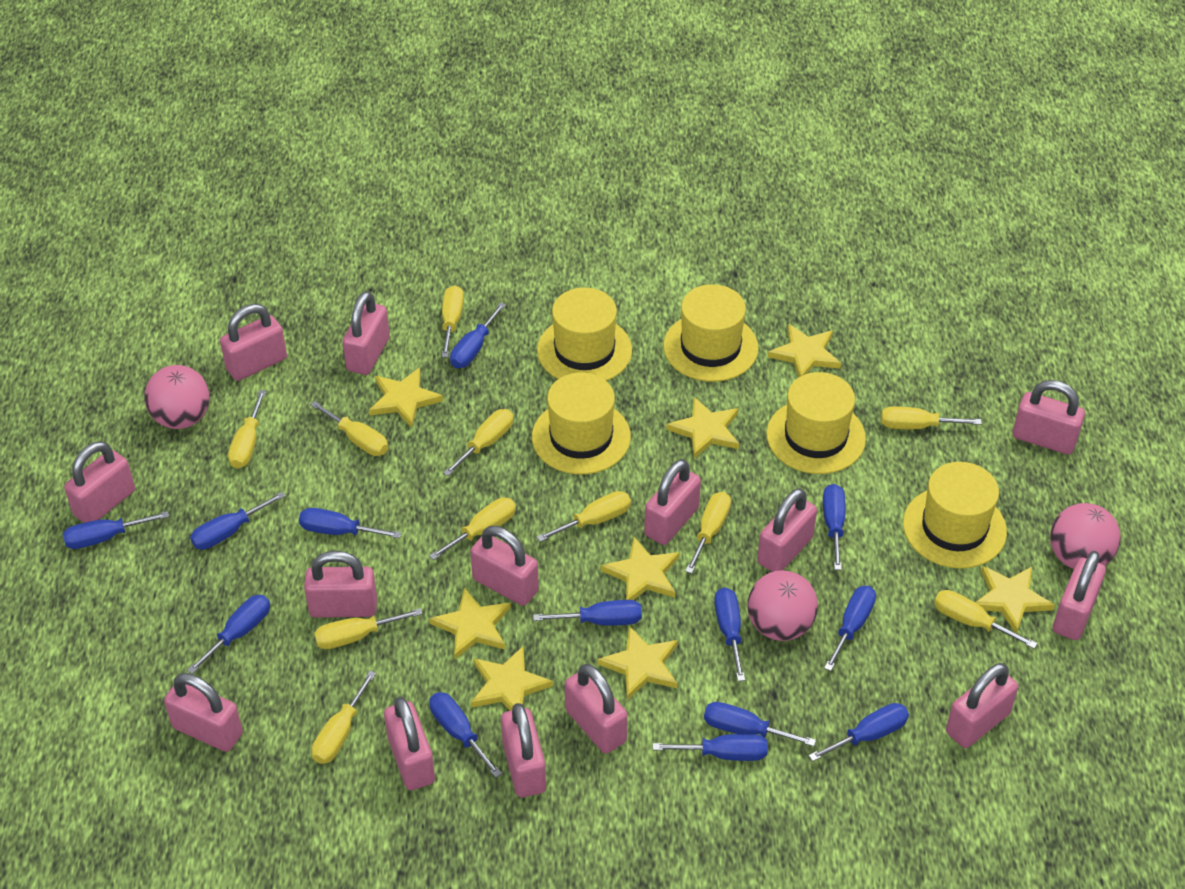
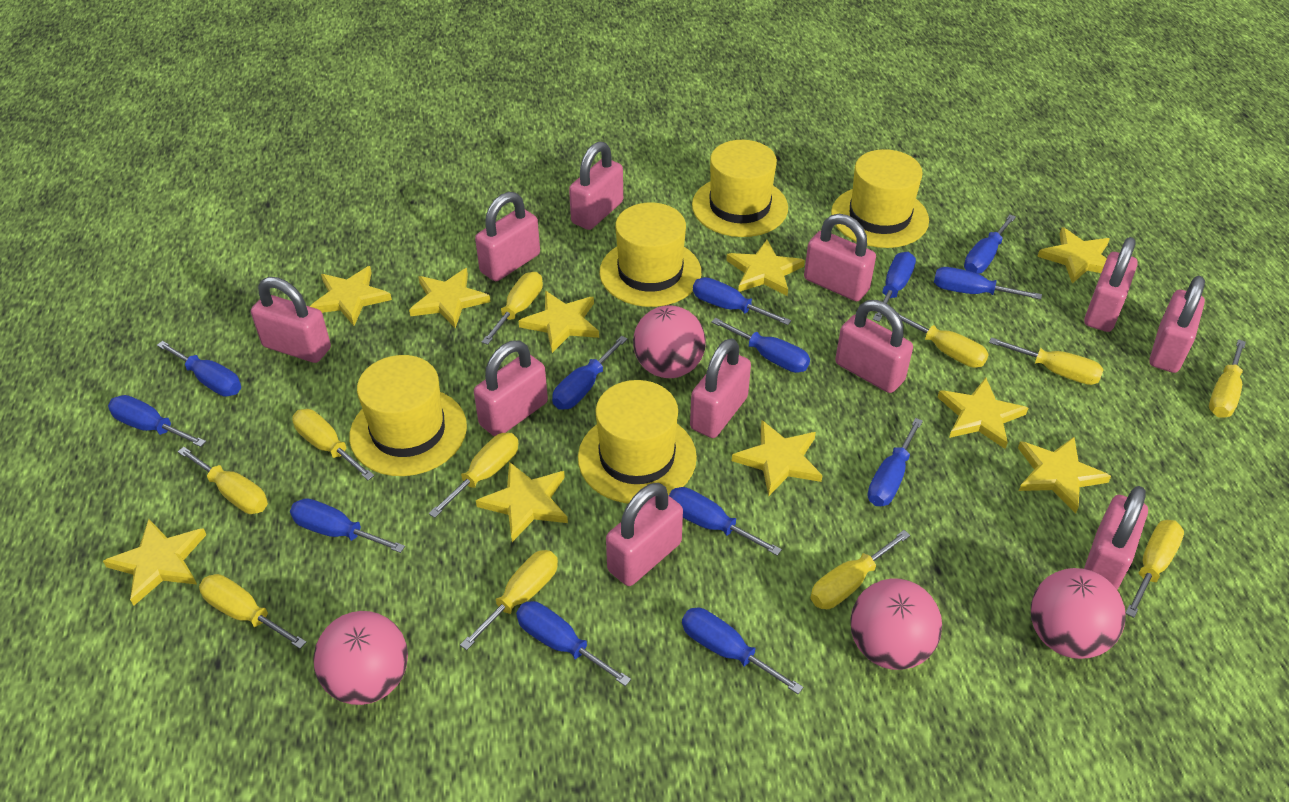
pink ball: 3 -> 4
pink padlock: 14 -> 11
yellow star: 8 -> 10

